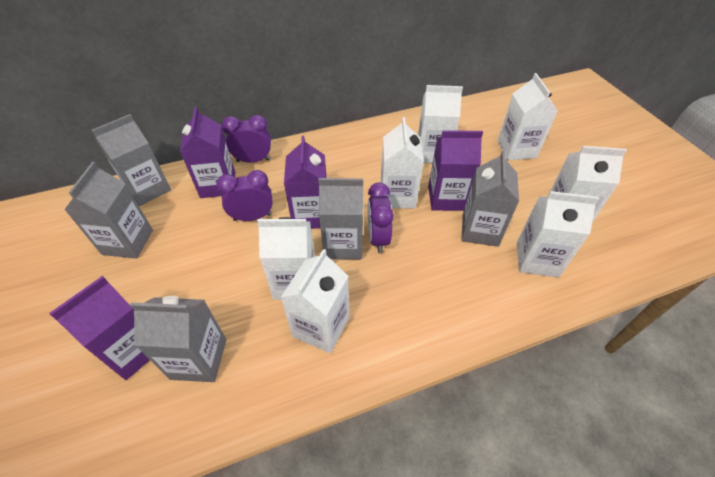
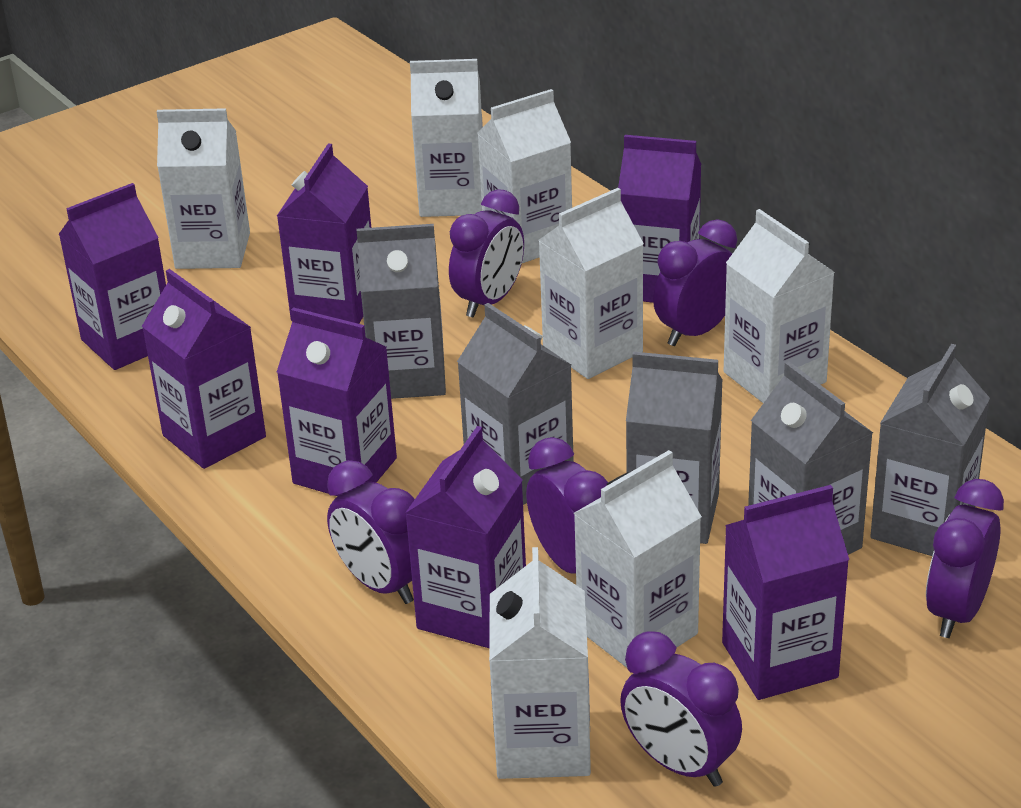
purple carton: 4 -> 7
purple clock: 3 -> 6

